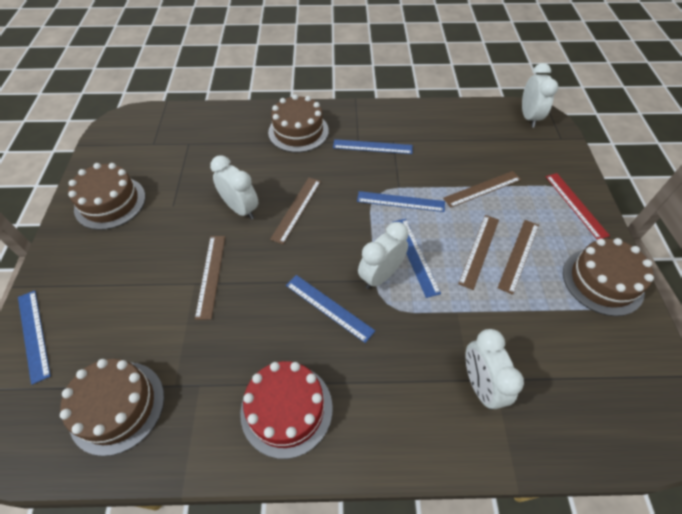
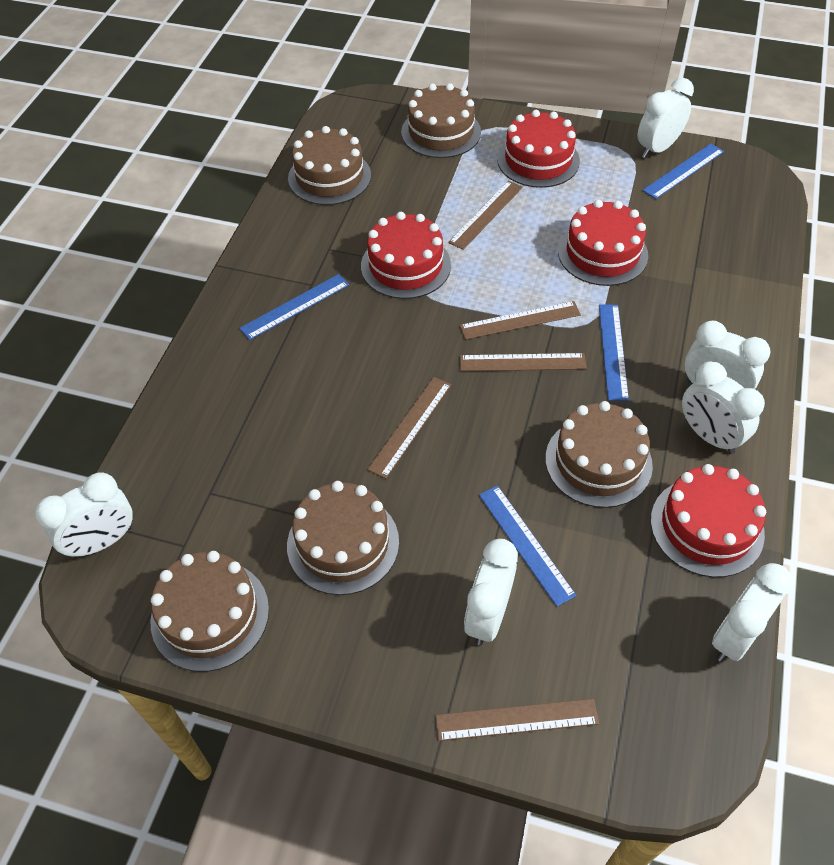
blue ruler: 5 -> 4
brown cake: 4 -> 5
red cake: 1 -> 4
red ruler: 1 -> 0
white clock: 4 -> 6

